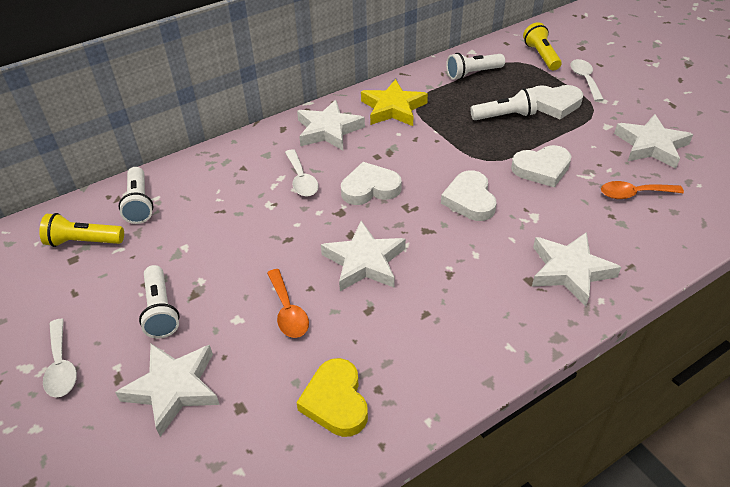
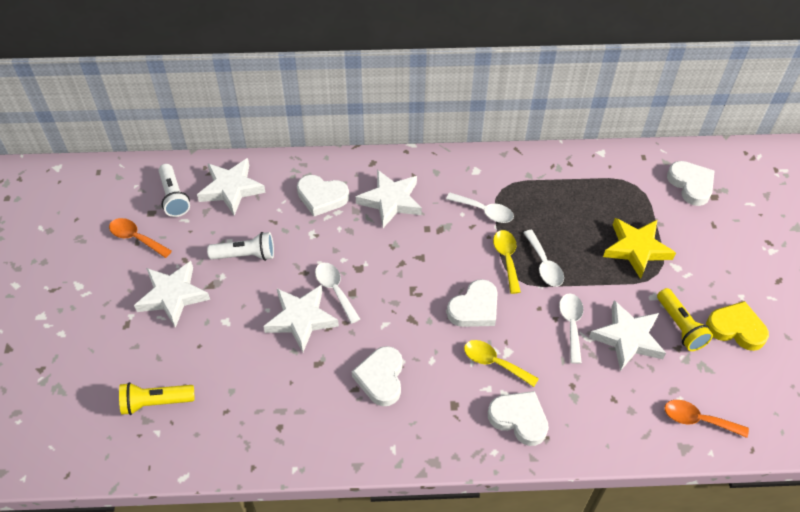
white flashlight: 4 -> 2
white heart: 4 -> 5
white spoon: 3 -> 4
yellow spoon: 0 -> 2

